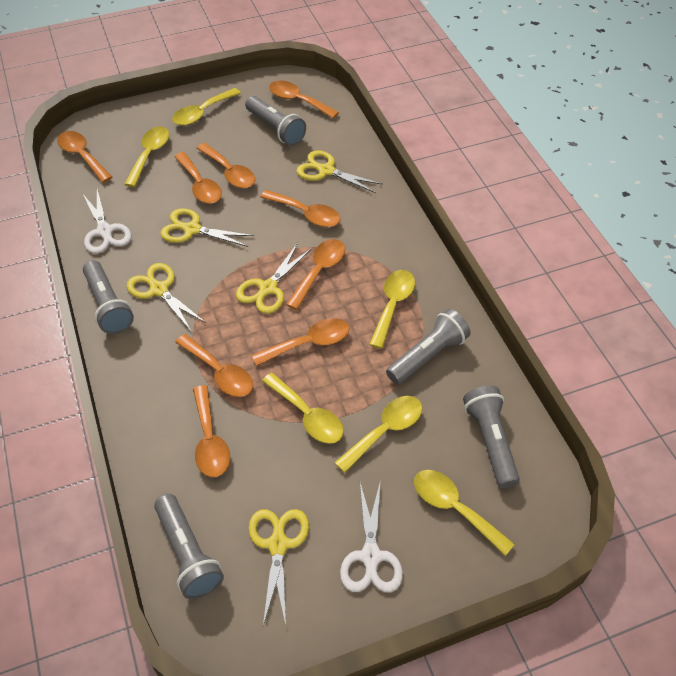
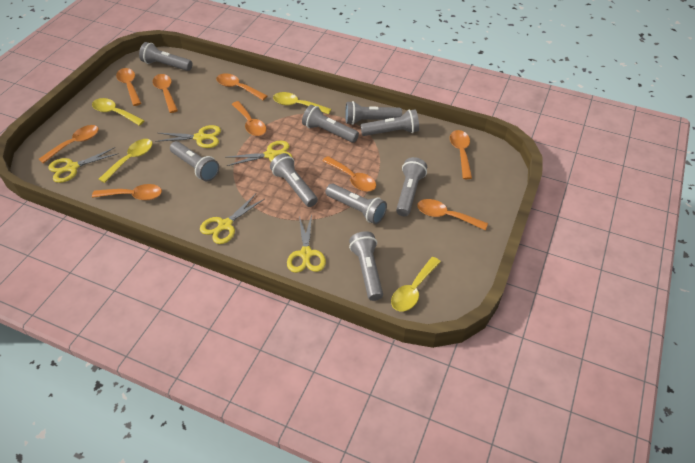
grey flashlight: 5 -> 9
white scissors: 2 -> 0
yellow spoon: 6 -> 4

